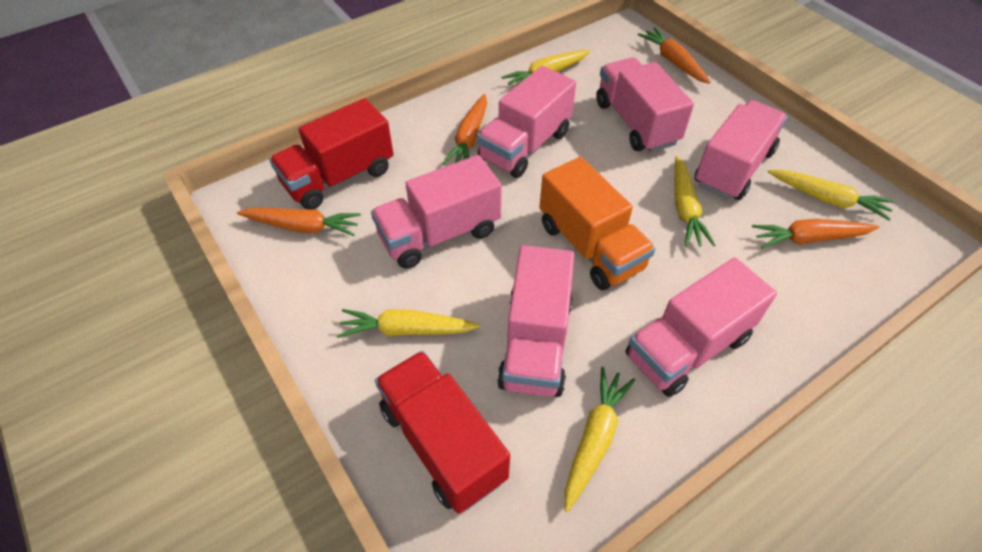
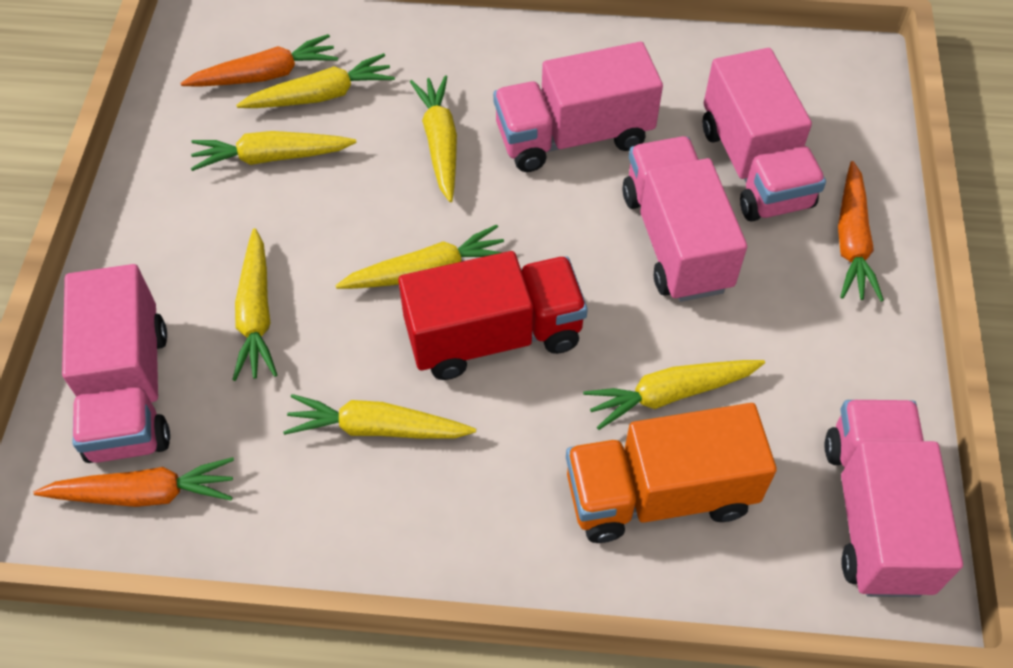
orange carrot: 4 -> 3
pink truck: 6 -> 5
red truck: 2 -> 1
yellow carrot: 5 -> 7

